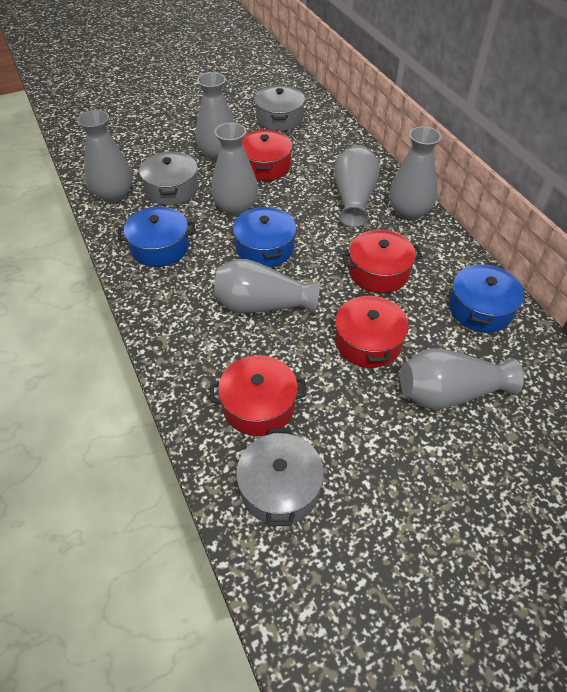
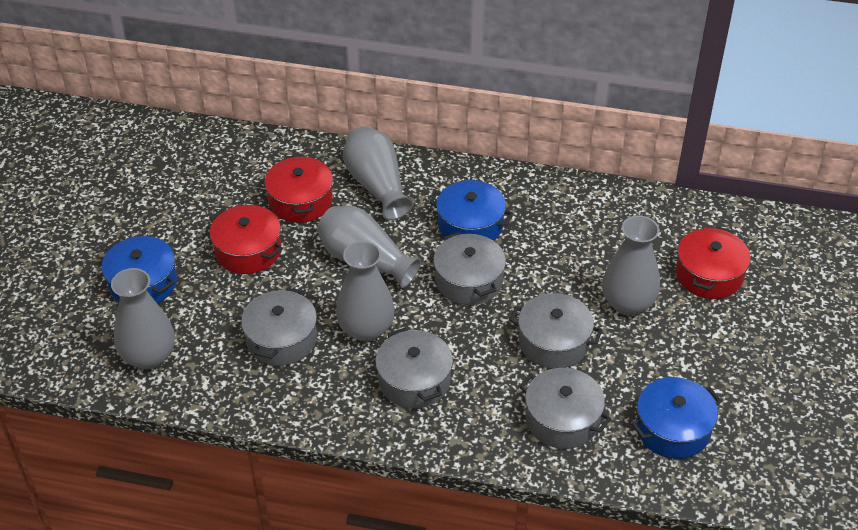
grey pot: 3 -> 5
grey vase: 7 -> 5
red pot: 4 -> 3

